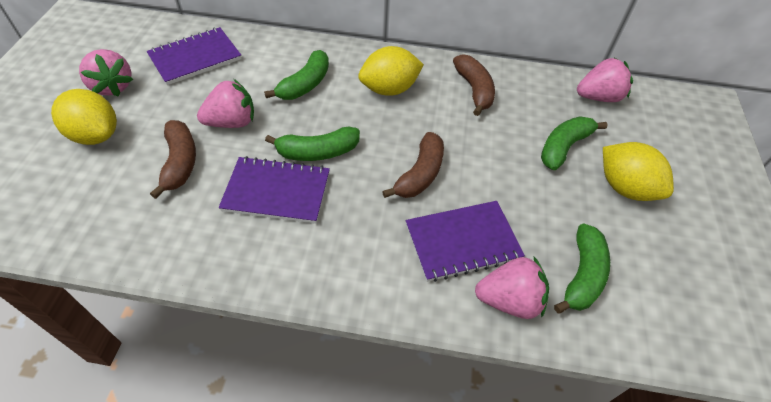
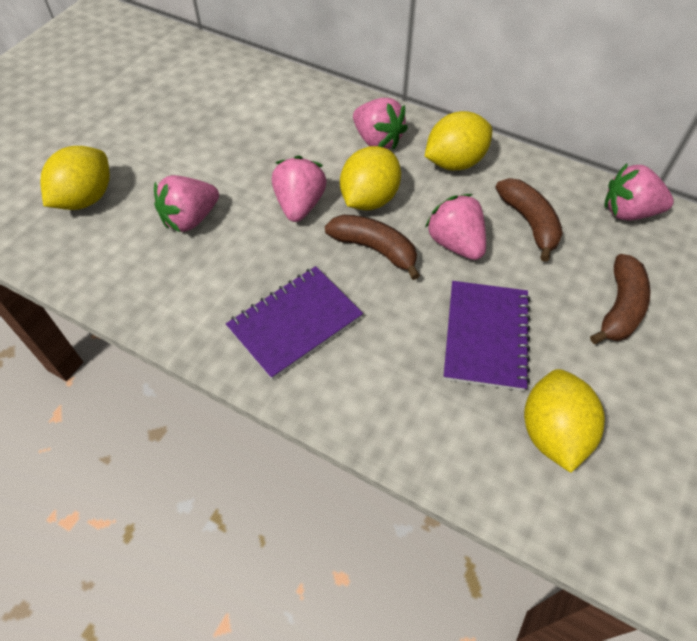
green banana: 4 -> 0
pink strawberry: 4 -> 5
purple notebook: 3 -> 2
yellow lemon: 3 -> 4

